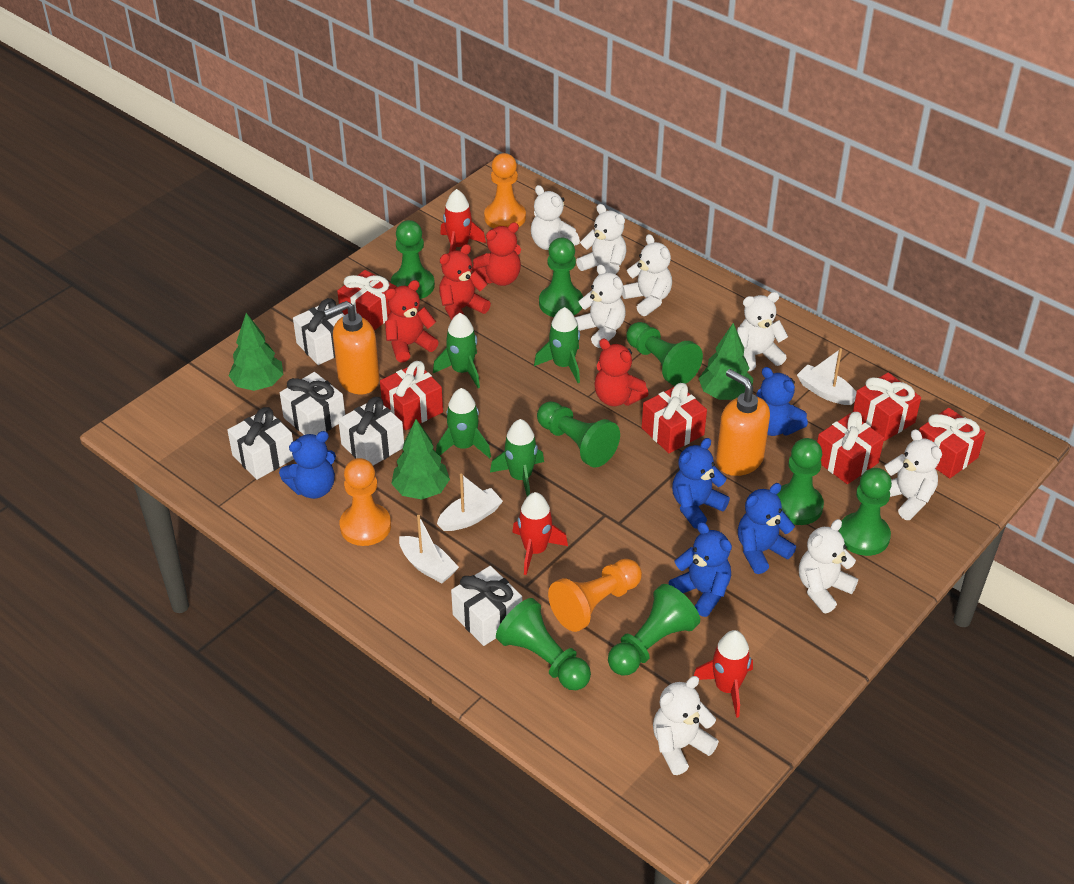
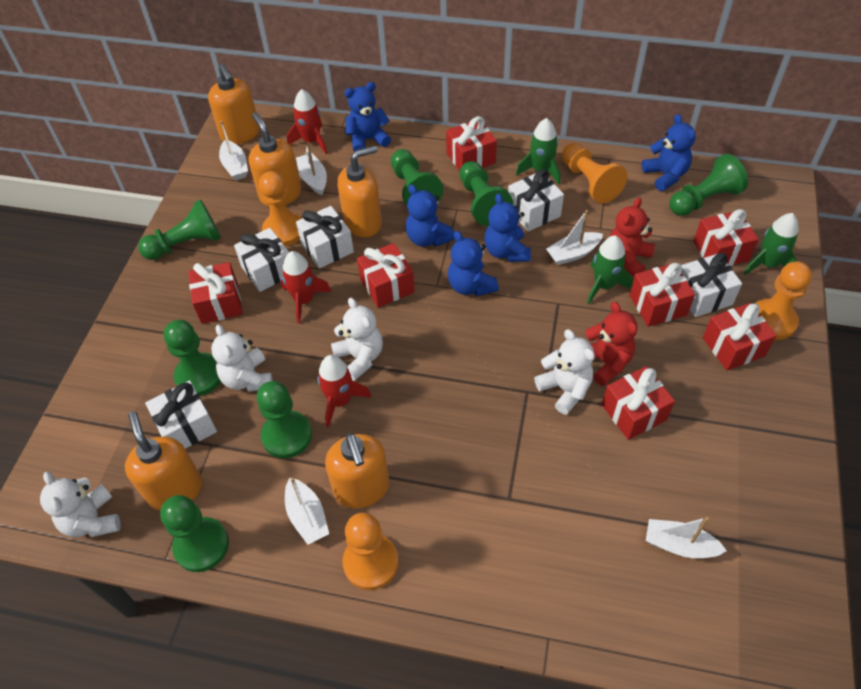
green pawn: 8 -> 7
green rocket: 4 -> 3
green tree: 3 -> 0
orange pawn: 3 -> 4
orange soap dispenser: 2 -> 5
red gift: 6 -> 7
red teddy bear: 4 -> 2
white boat: 3 -> 5
white teddy bear: 8 -> 4

